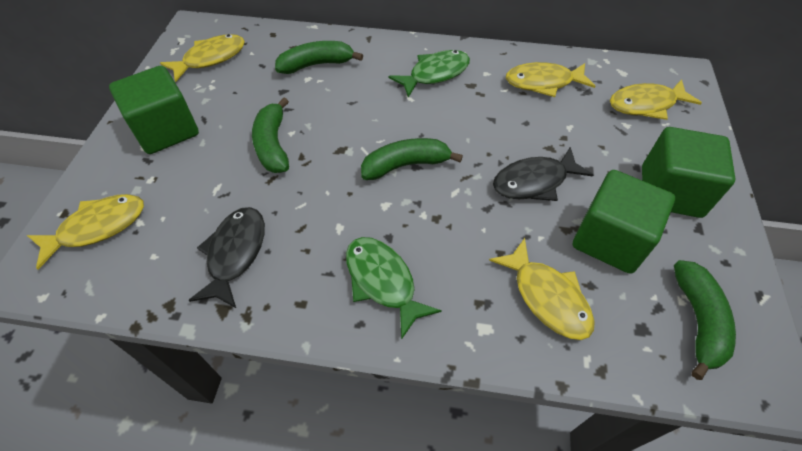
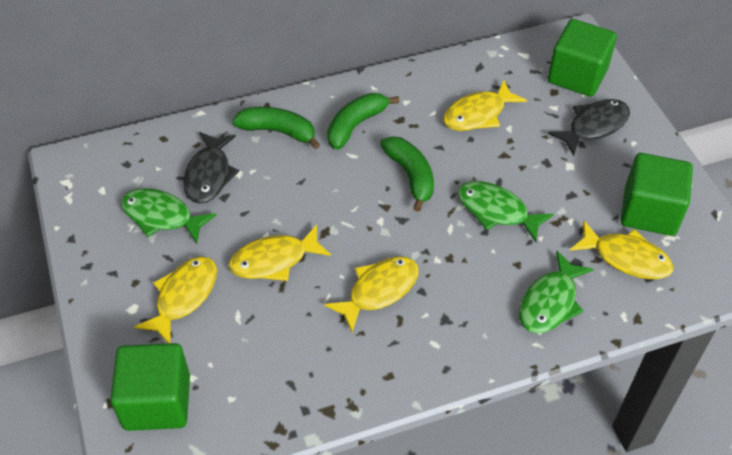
green banana: 4 -> 3
green fish: 2 -> 3

